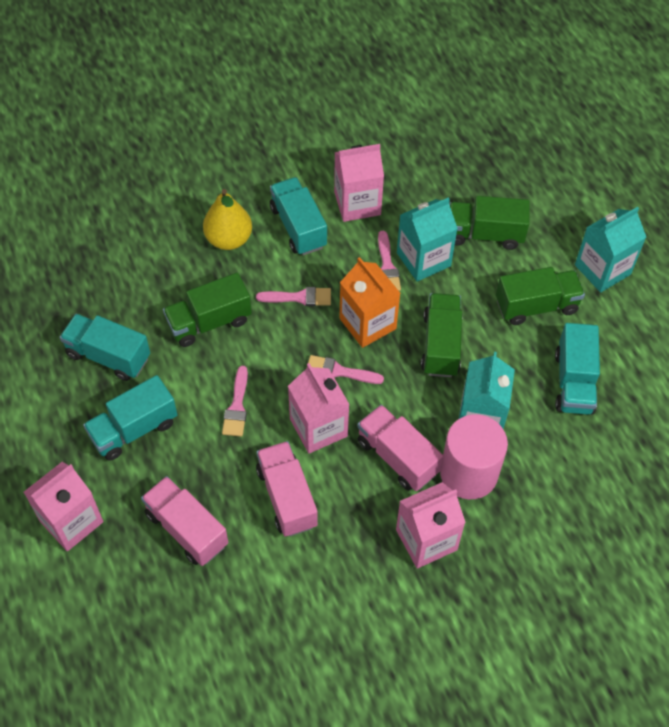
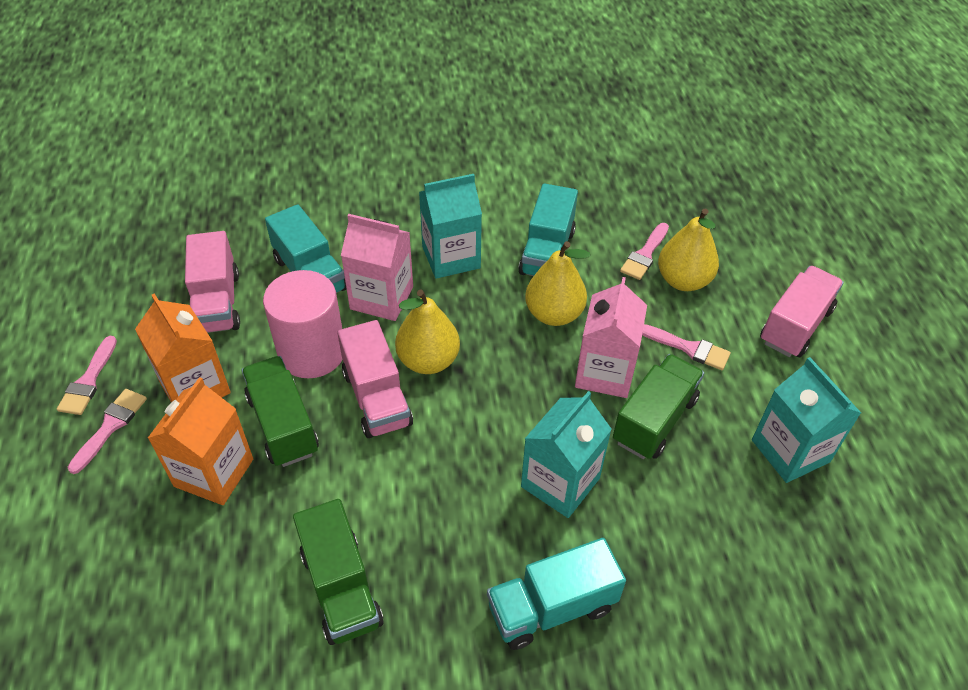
green truck: 4 -> 3
orange carton: 1 -> 2
pink carton: 4 -> 2
turquoise truck: 4 -> 3
yellow pear: 1 -> 3

